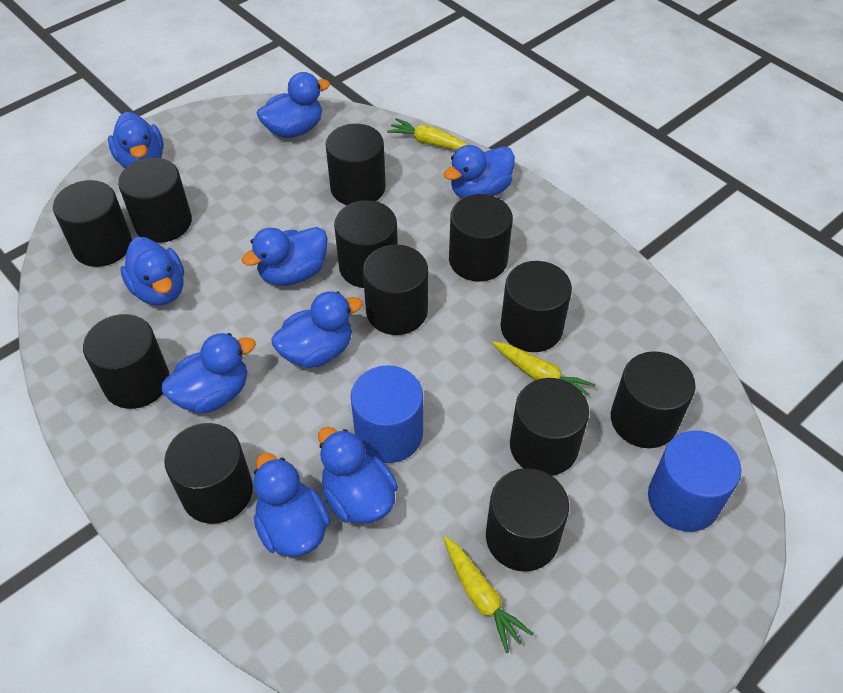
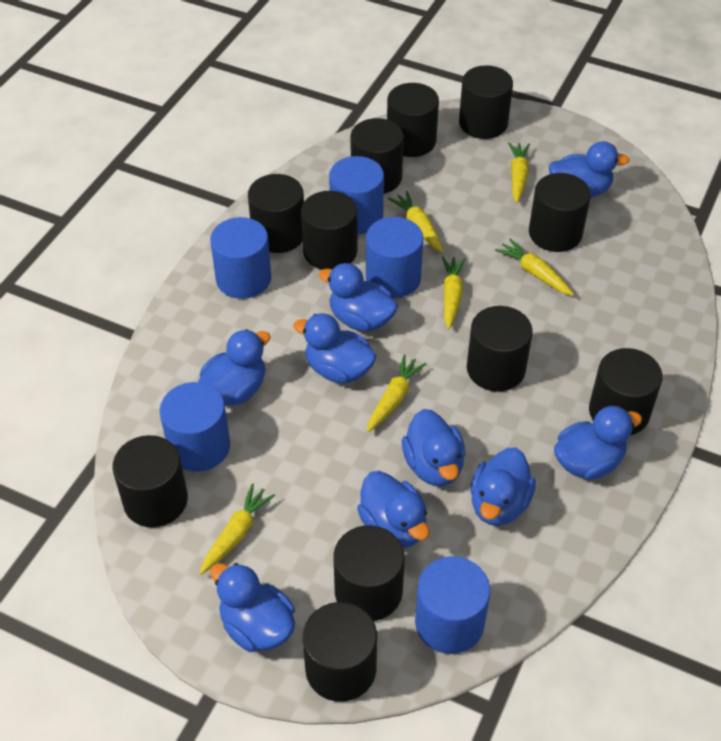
black cylinder: 12 -> 11
blue cylinder: 2 -> 5
yellow carrot: 3 -> 6

